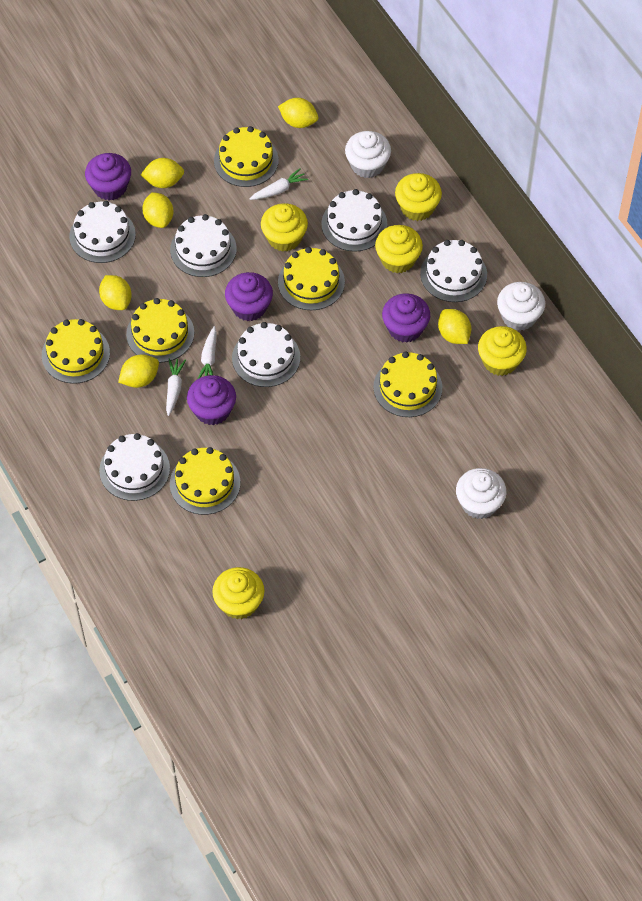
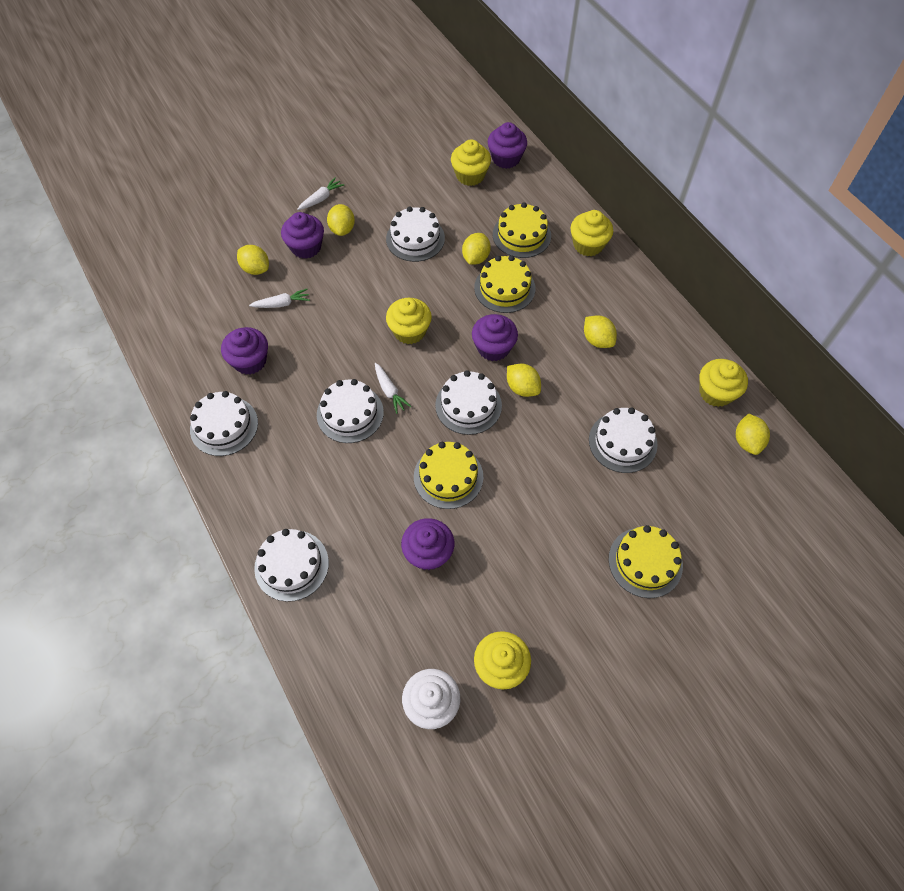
purple cupcake: 4 -> 5
white cupcake: 3 -> 1
yellow cake: 6 -> 4

